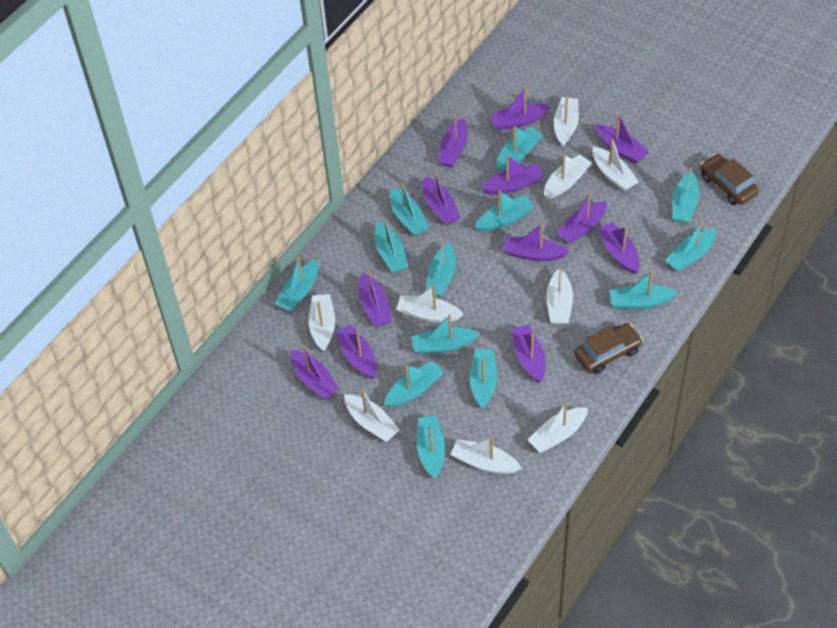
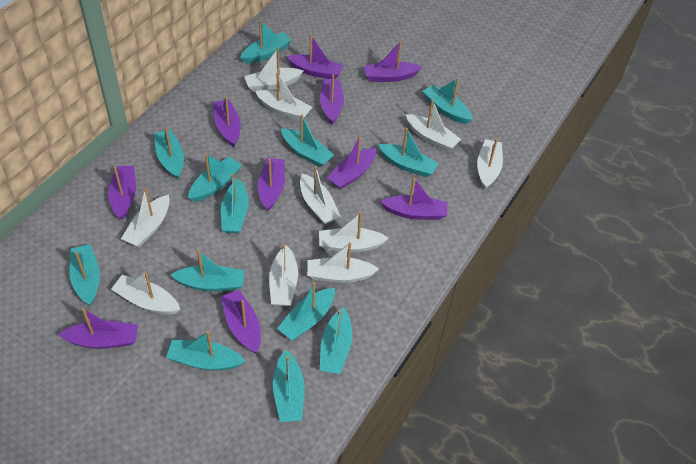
brown car: 2 -> 0
purple boat: 12 -> 10
white boat: 9 -> 10

